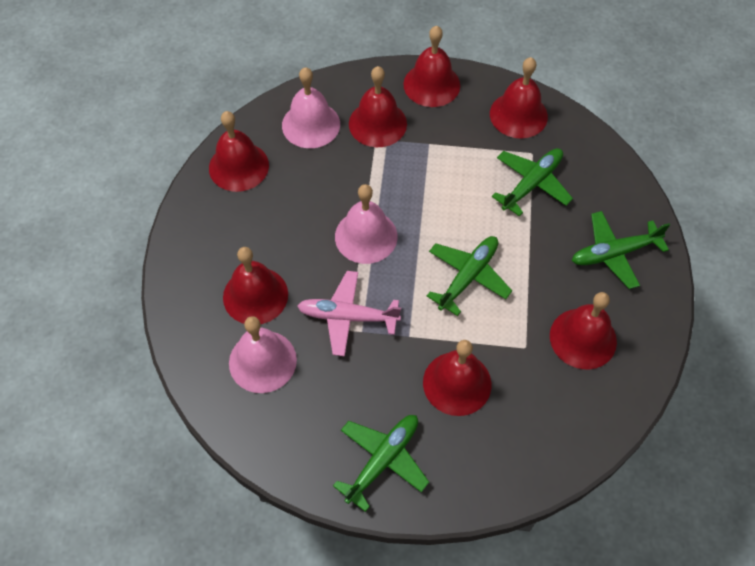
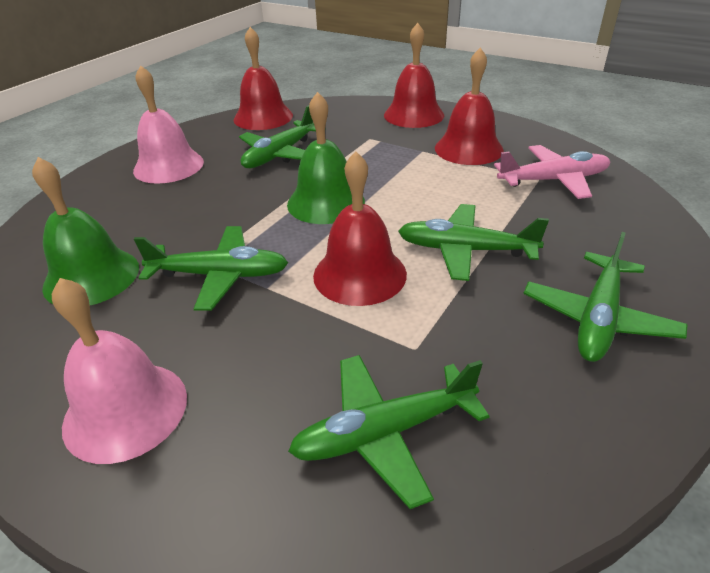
green bell: 0 -> 2
green plane: 4 -> 5
pink bell: 3 -> 2
red bell: 7 -> 4

